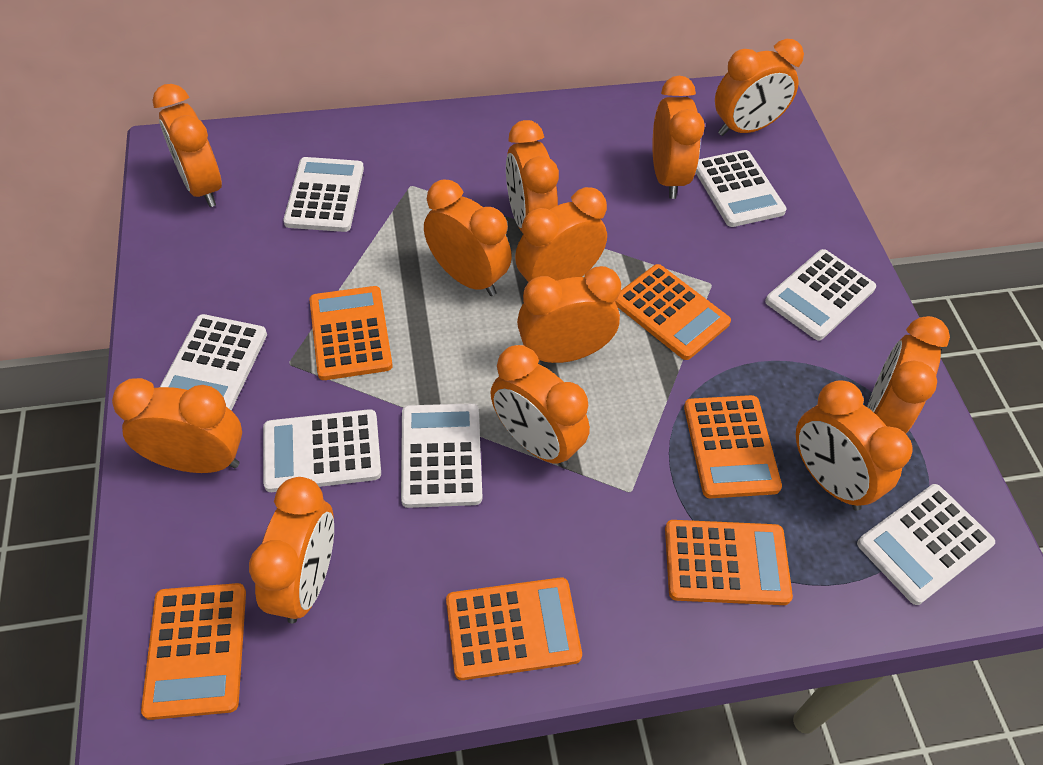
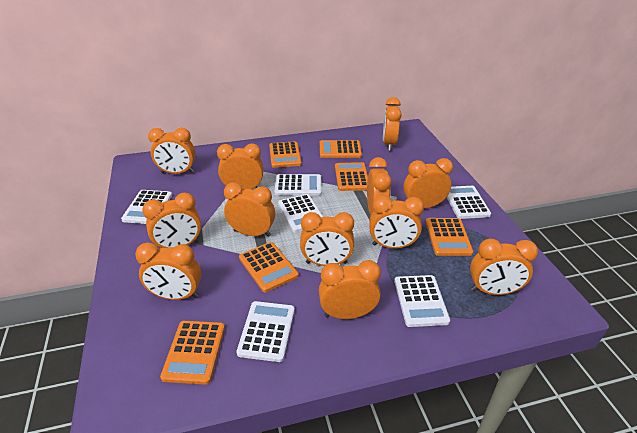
white calculator: 7 -> 6

